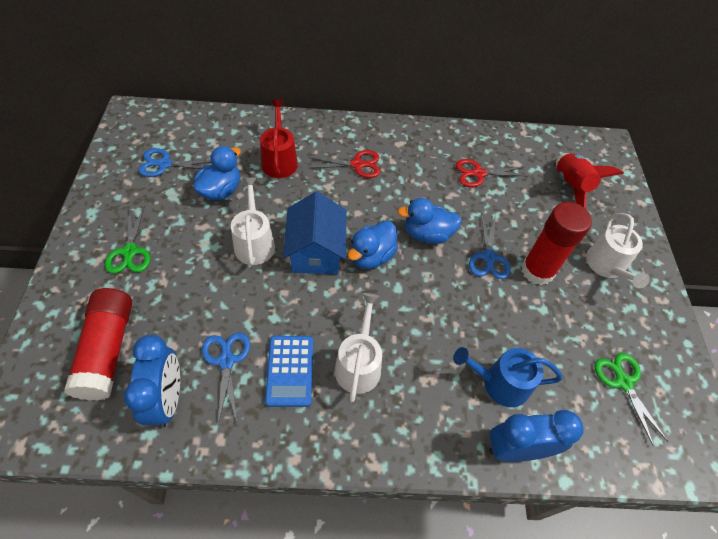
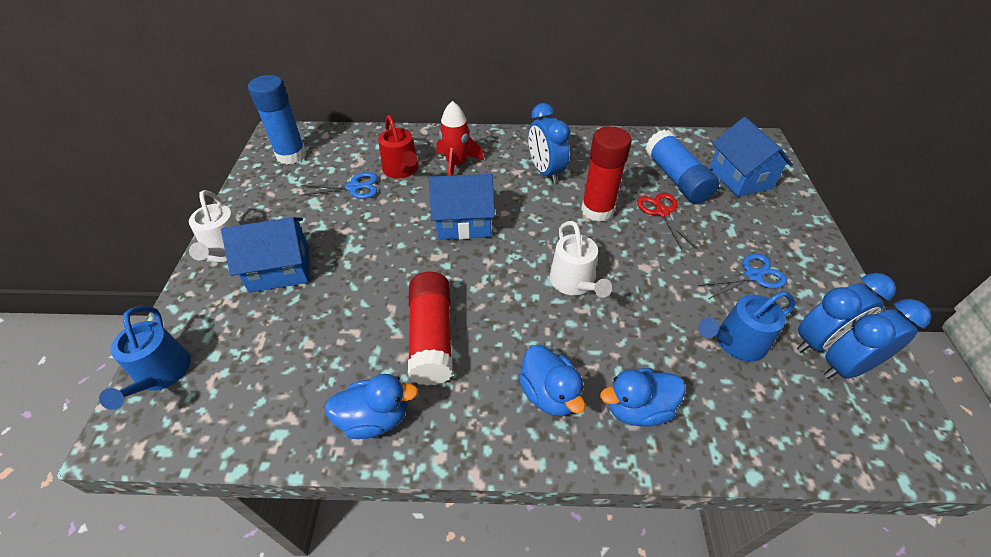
blue calculator: 1 -> 0
blue clock: 2 -> 3
blue glue stick: 0 -> 2
blue house: 1 -> 3
blue scissors: 3 -> 2
blue watering can: 1 -> 2
green scissors: 2 -> 0
red scissors: 2 -> 1
white watering can: 3 -> 2

